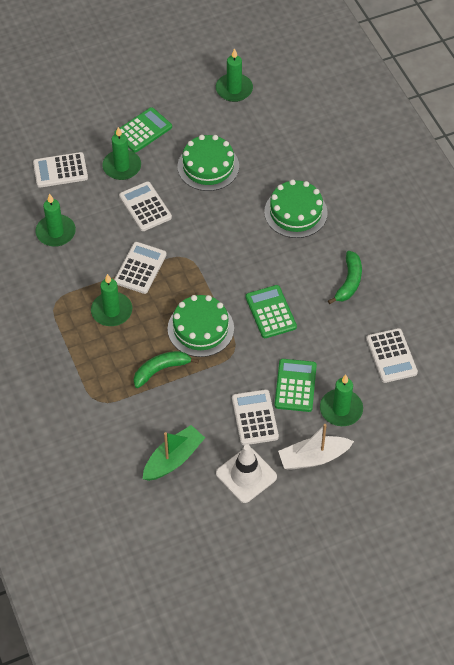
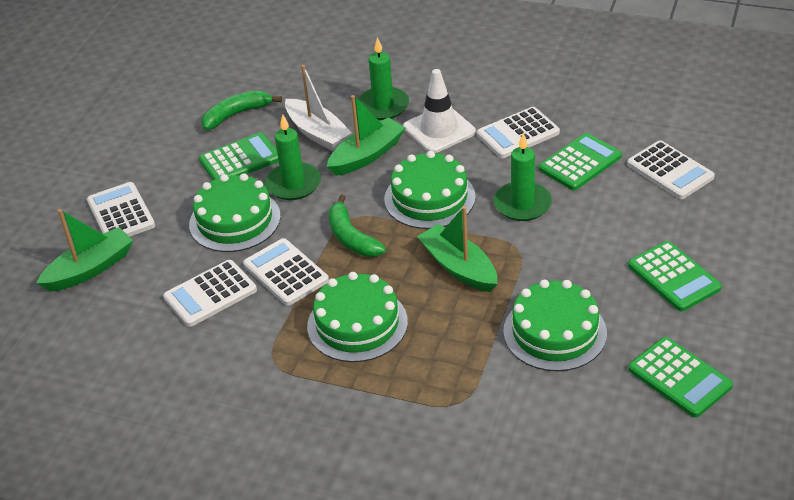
green boat: 1 -> 3
green cake: 3 -> 4
green calculator: 3 -> 4
green candle: 5 -> 3

